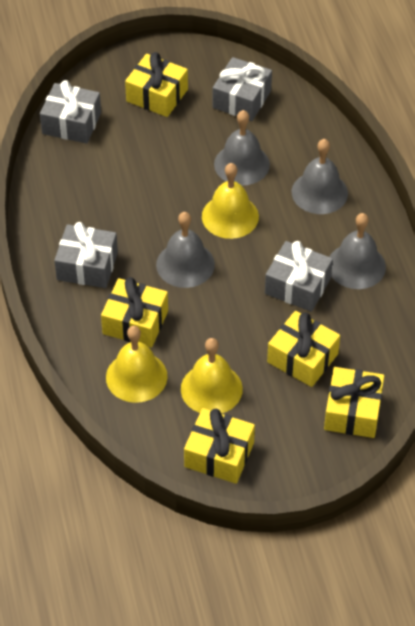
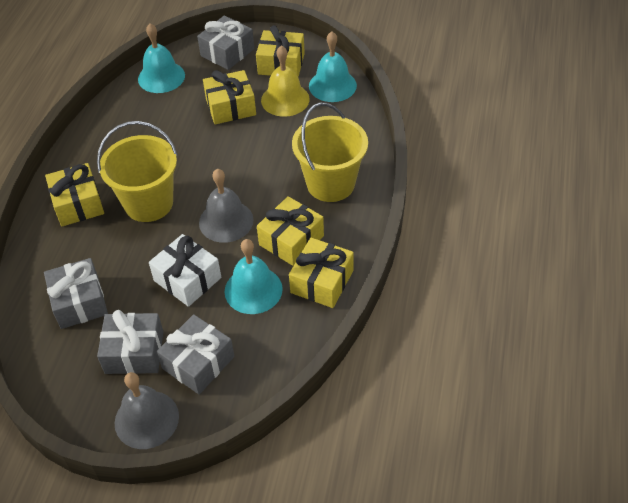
grey bell: 4 -> 2
turquoise bell: 0 -> 3
white gift: 0 -> 1
yellow bell: 3 -> 1
yellow bucket: 0 -> 2

